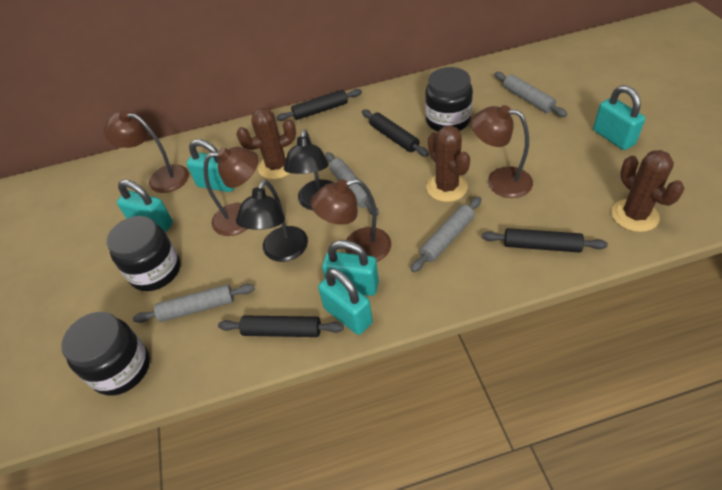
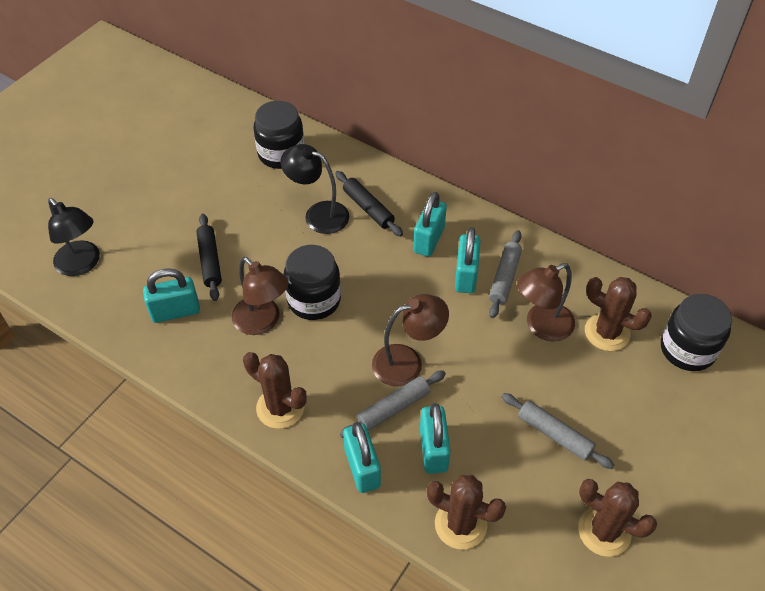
black rolling pin: 4 -> 2
brown cactus: 3 -> 4
brown lamp: 4 -> 3
grey rolling pin: 4 -> 3

